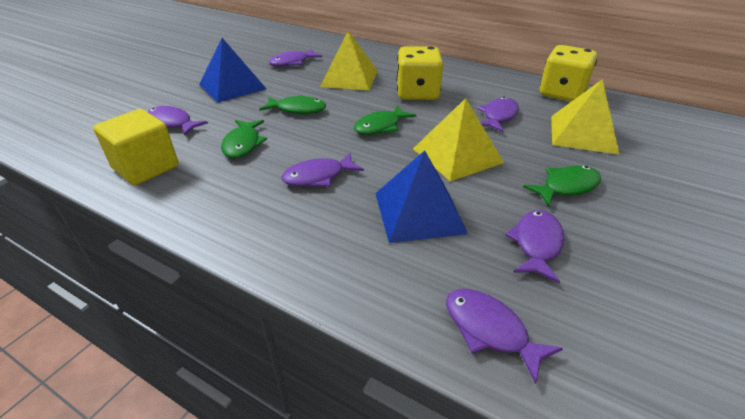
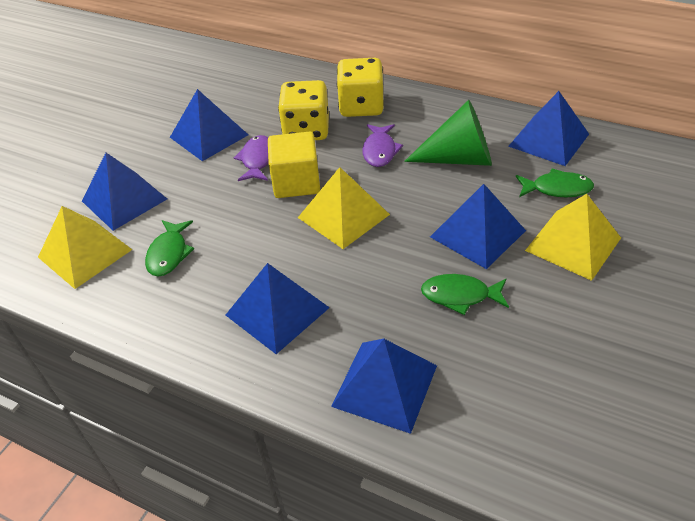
blue pyramid: 2 -> 6
green cone: 0 -> 1
green fish: 4 -> 3
purple fish: 6 -> 2

